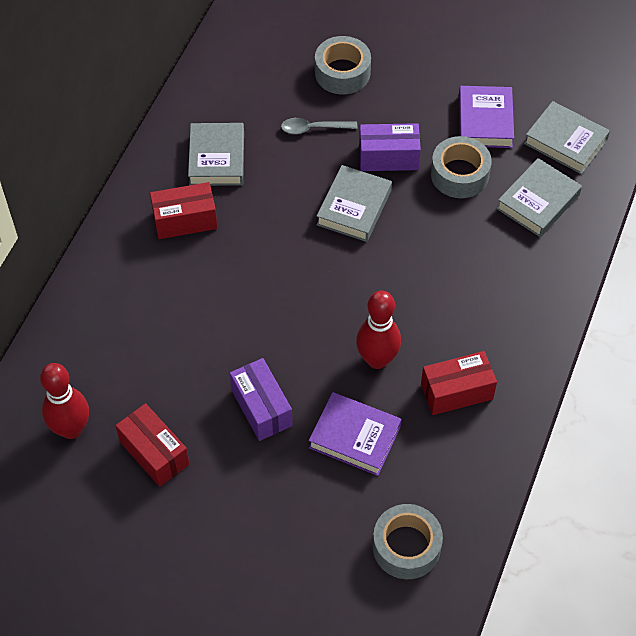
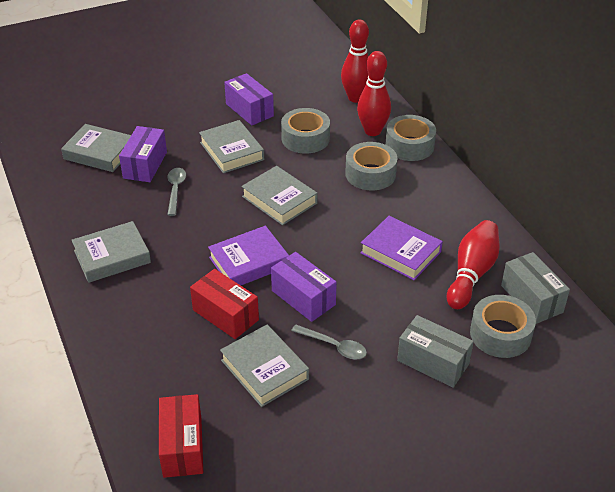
grey book: 4 -> 5
grey box: 0 -> 2
grey spoon: 1 -> 2
grey tape: 3 -> 4
purple box: 2 -> 3
red bowling pin: 2 -> 3
red box: 3 -> 2

